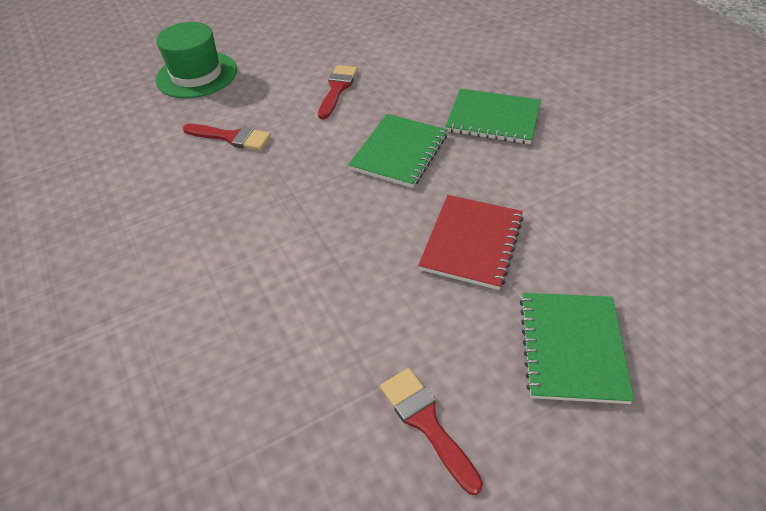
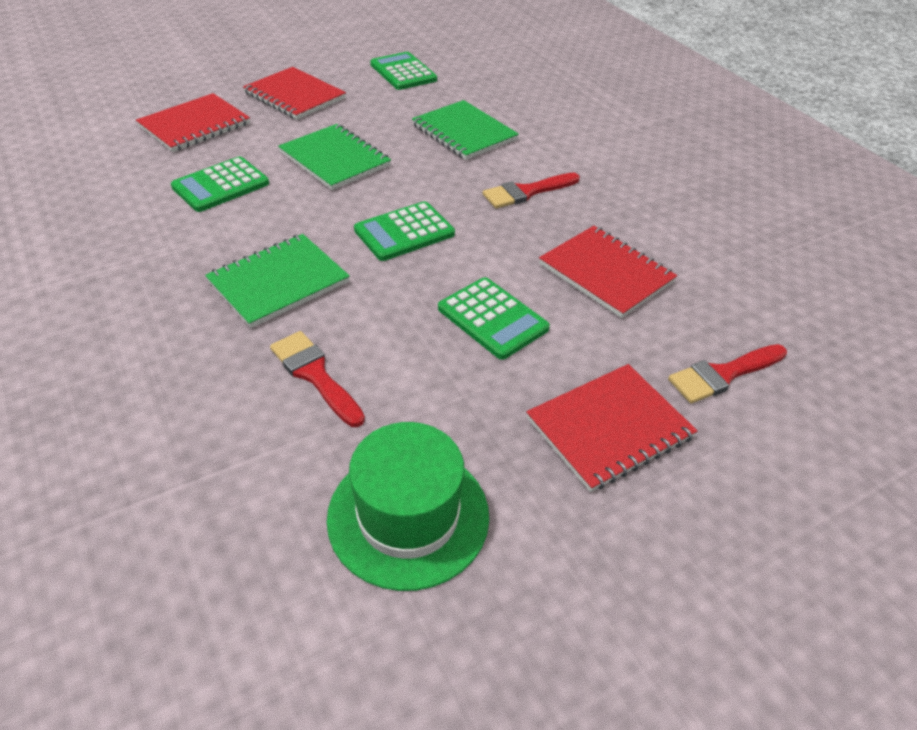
green calculator: 0 -> 4
red notebook: 1 -> 4

